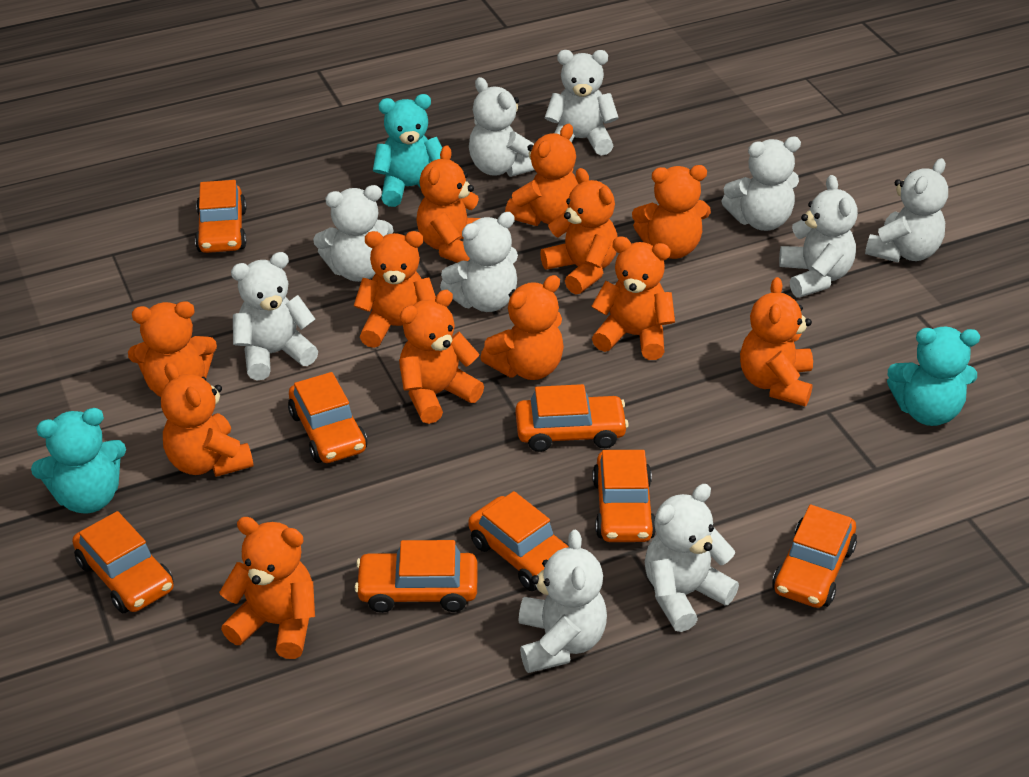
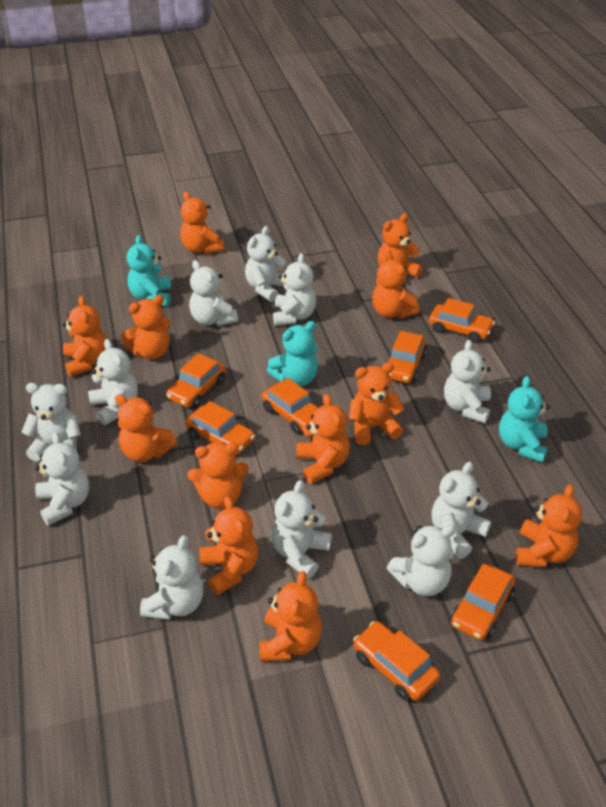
orange car: 8 -> 7
white teddy bear: 10 -> 11

